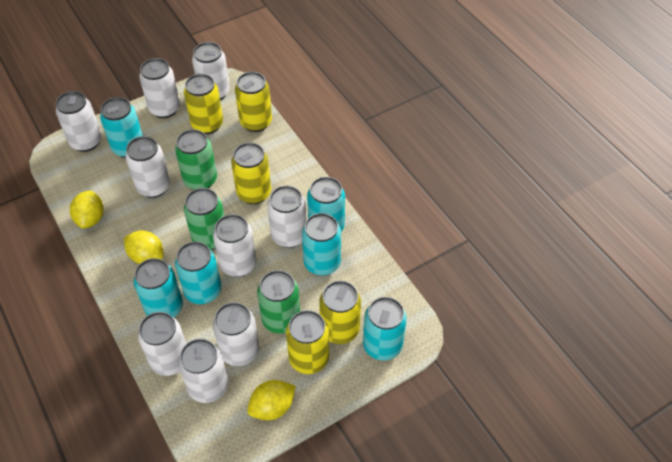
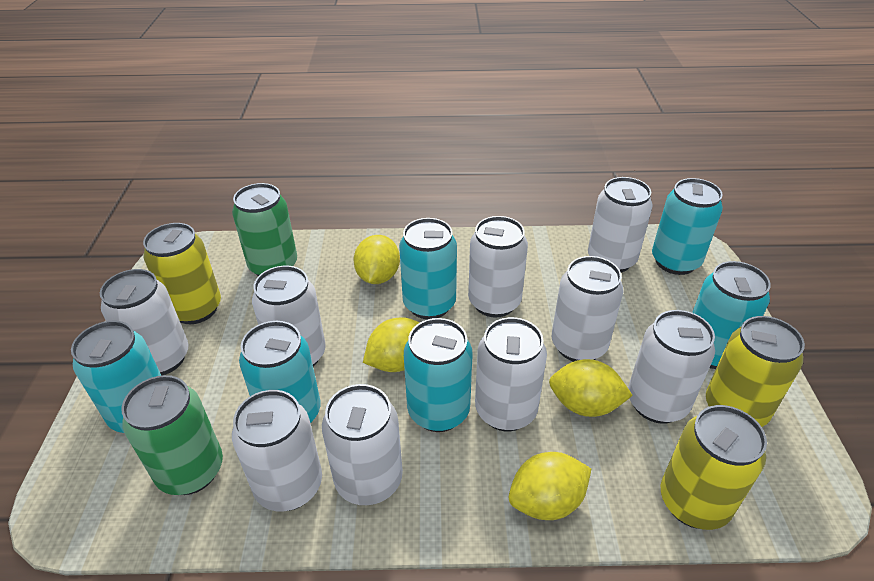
green can: 3 -> 2
yellow can: 5 -> 3
yellow lemon: 3 -> 4

